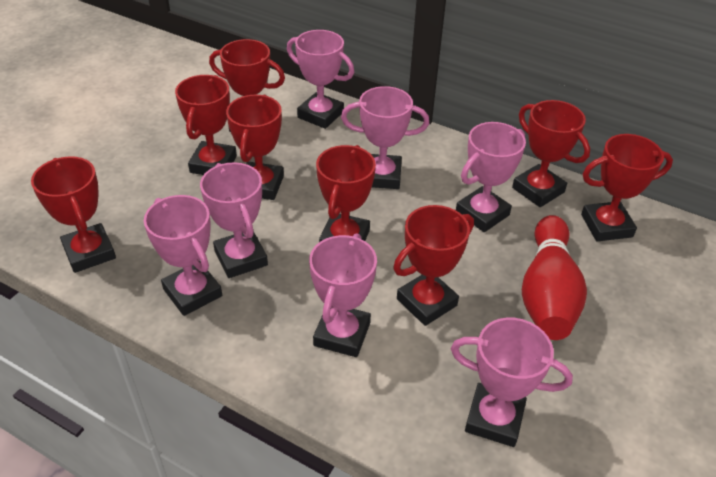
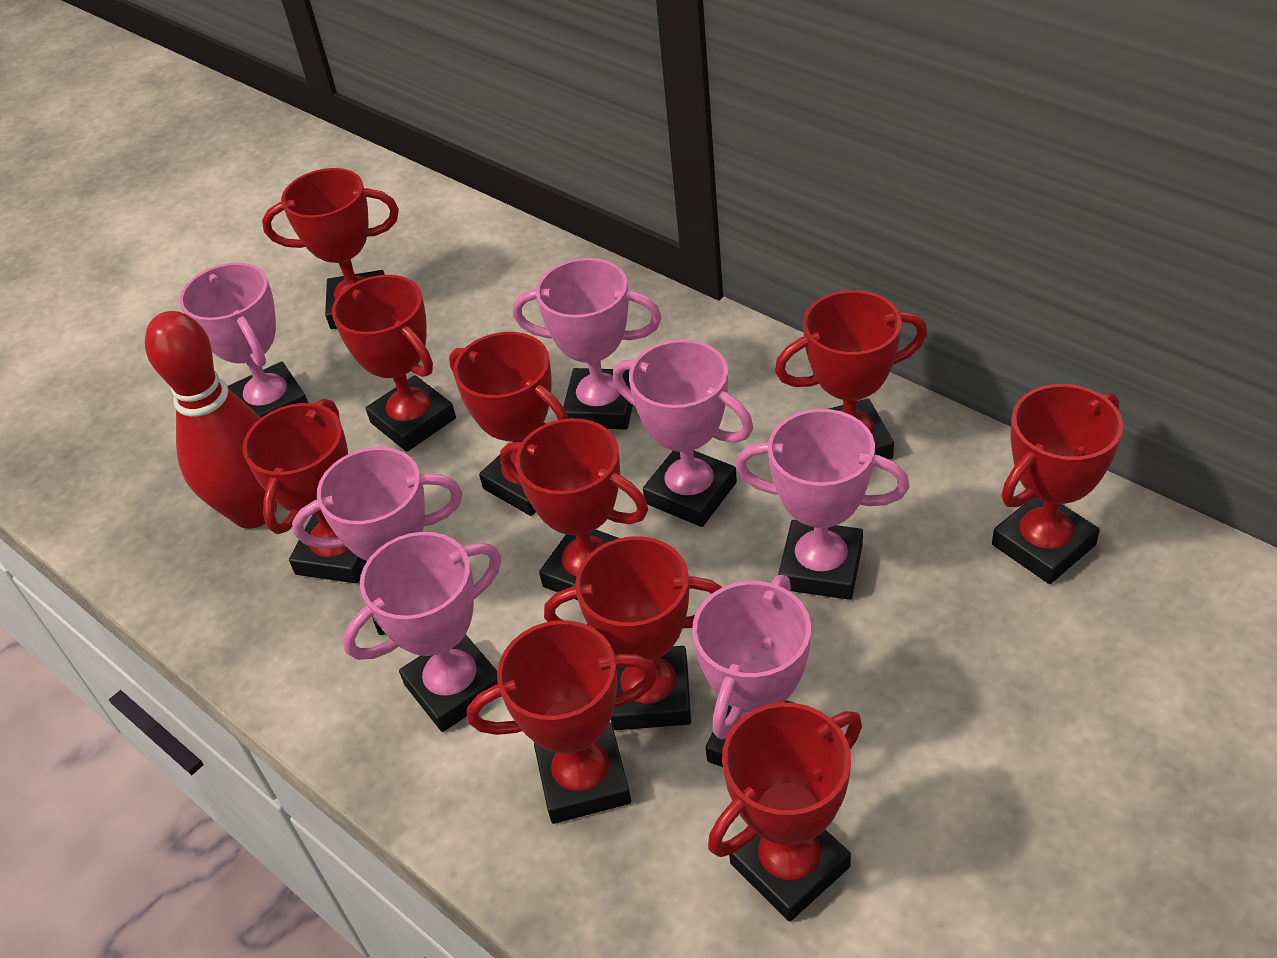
red trophy: 8 -> 10

